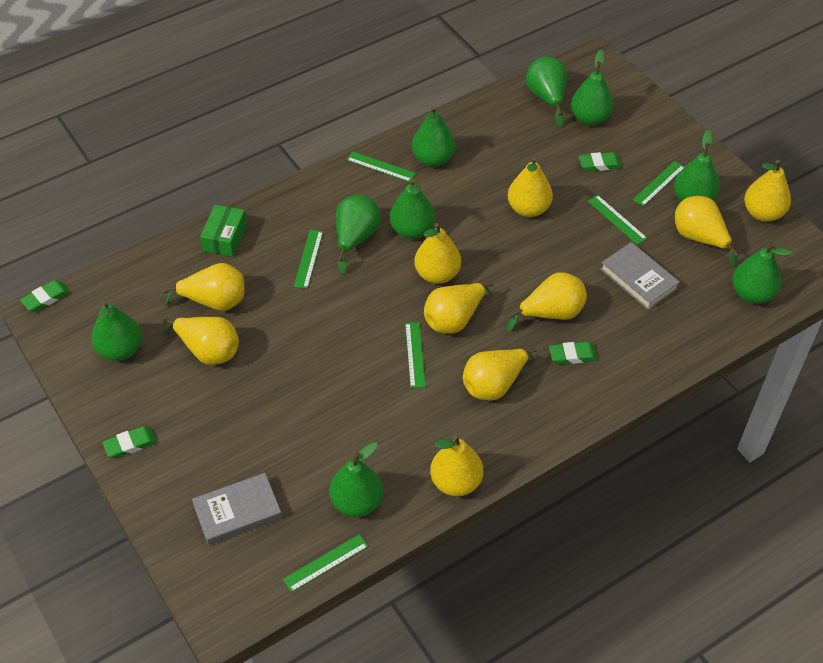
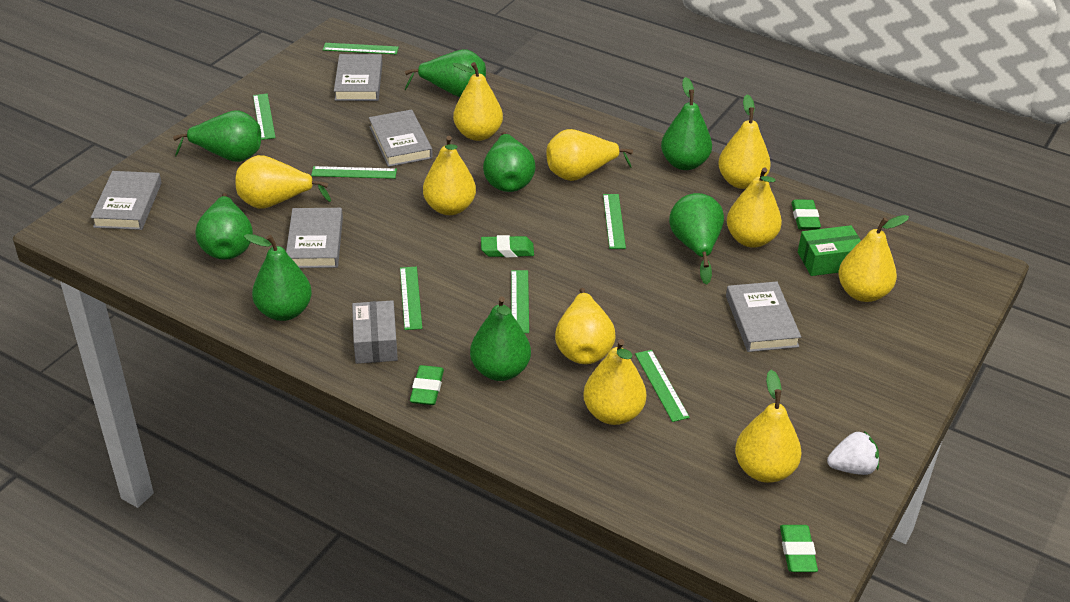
green pear: 9 -> 8
green ruler: 6 -> 7
grey book: 2 -> 5
grey box: 0 -> 1
white strawberry: 0 -> 1

